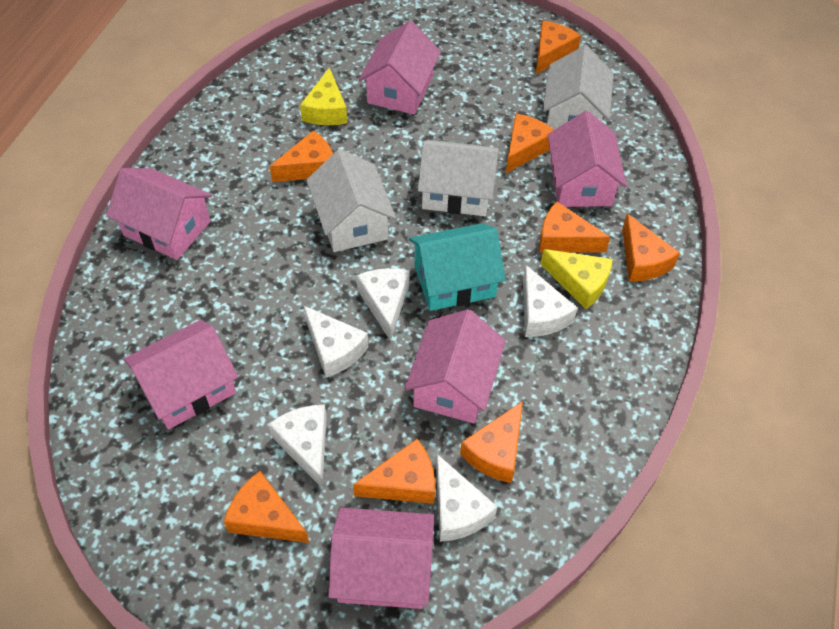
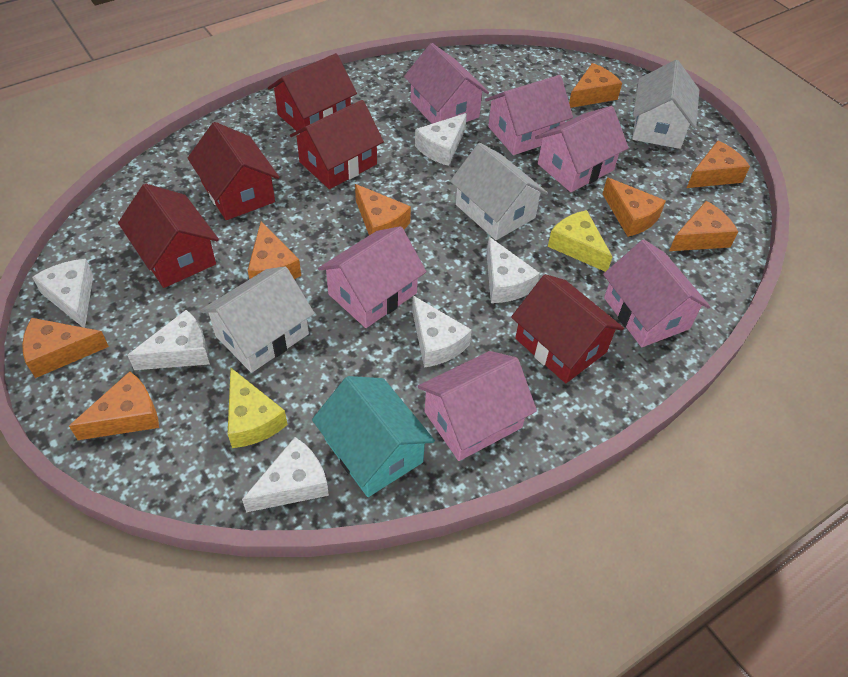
red house: 0 -> 5
white cheese: 5 -> 6

